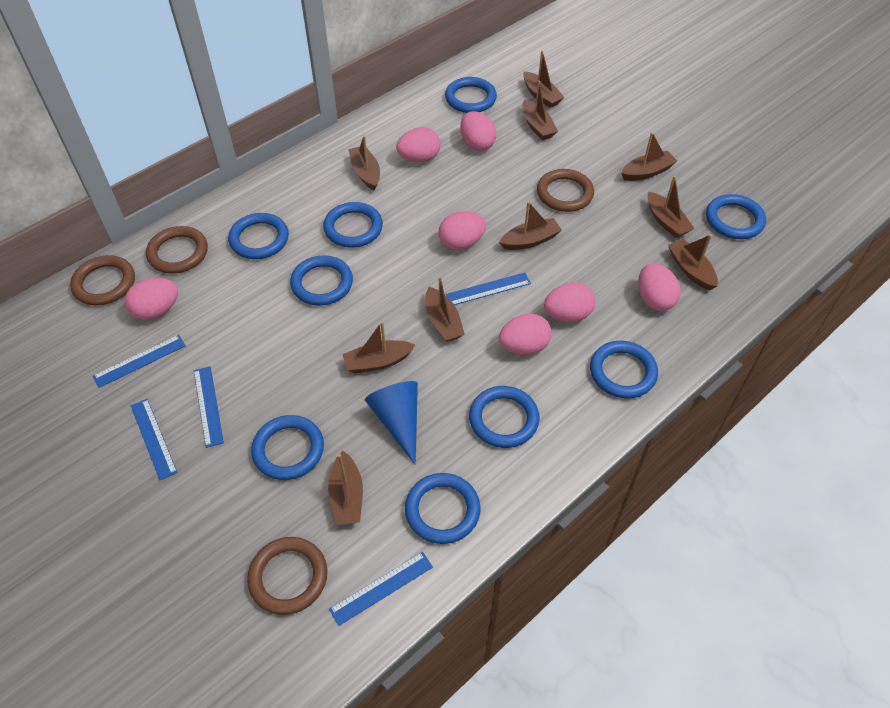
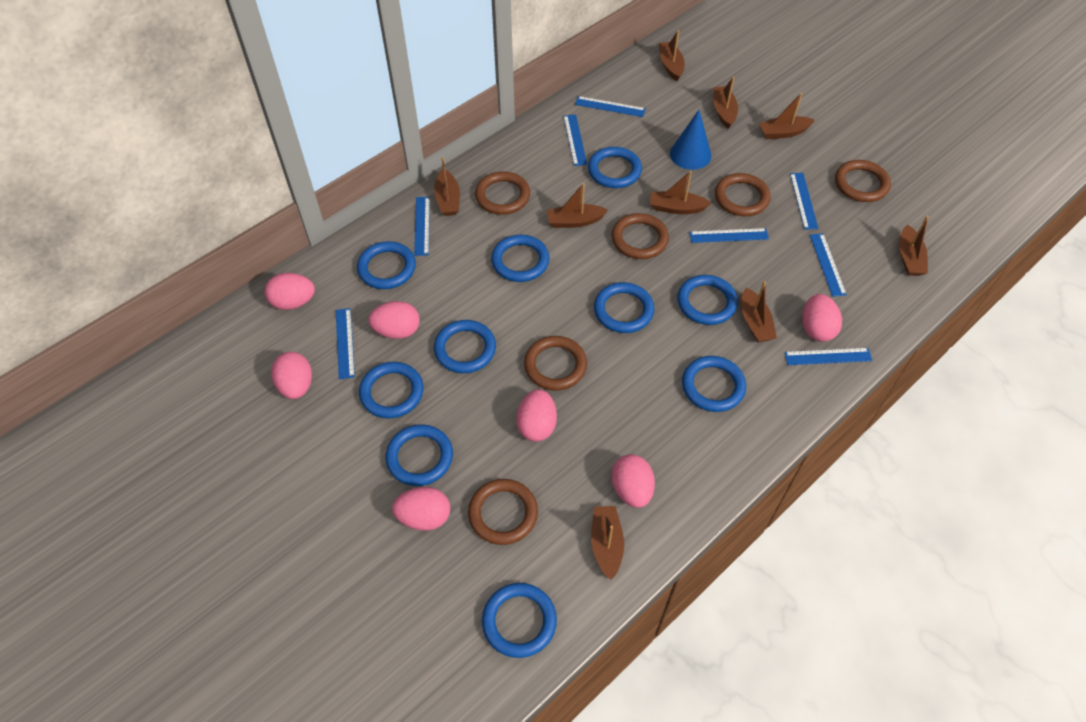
blue ring: 9 -> 10
blue ruler: 5 -> 8
brown boat: 10 -> 9
brown ring: 4 -> 6

